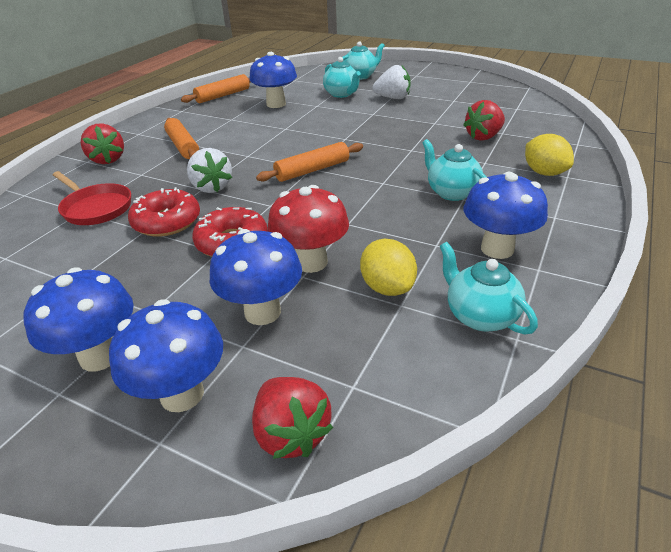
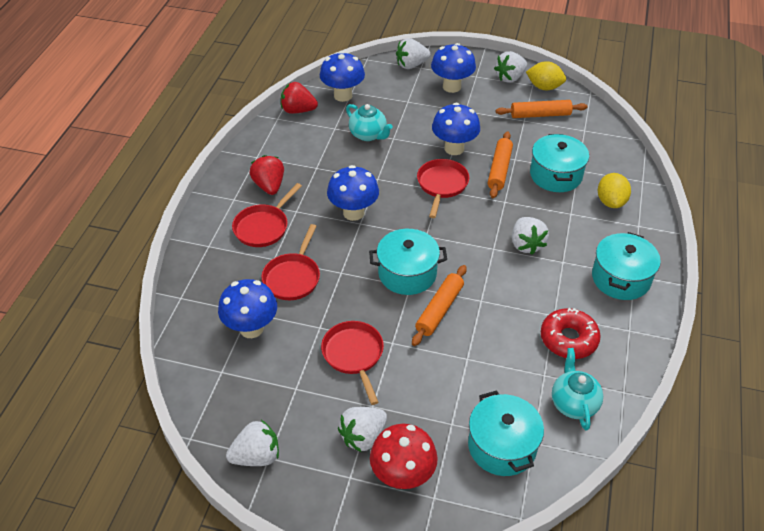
red donut: 2 -> 1
red pan: 1 -> 4
red strawberry: 3 -> 2
turquoise pot: 0 -> 4
turquoise teapot: 4 -> 2
white strawberry: 2 -> 5

